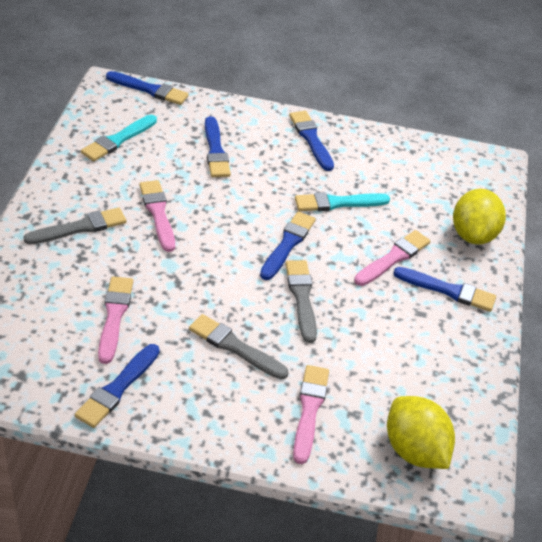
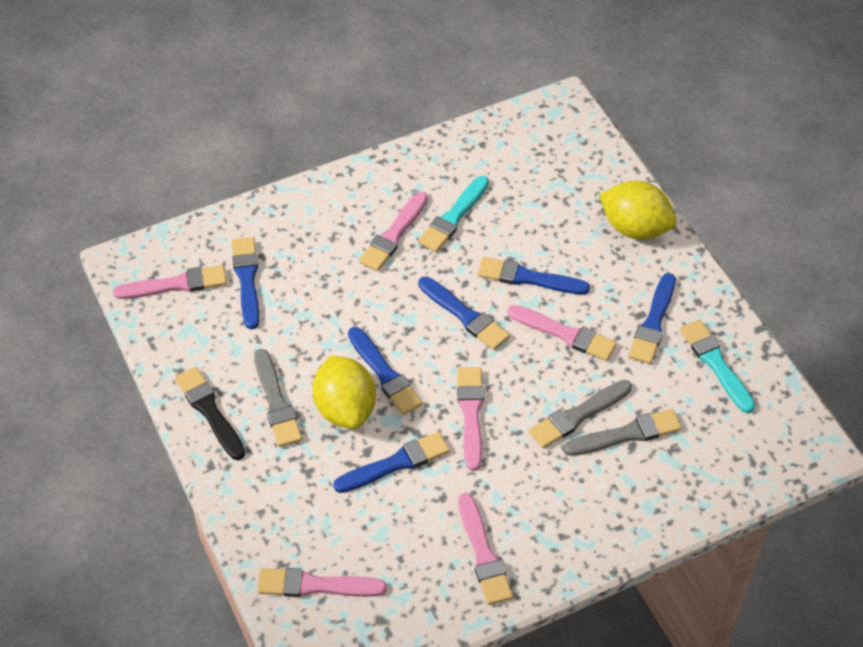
black brush: 0 -> 1
pink brush: 4 -> 6

